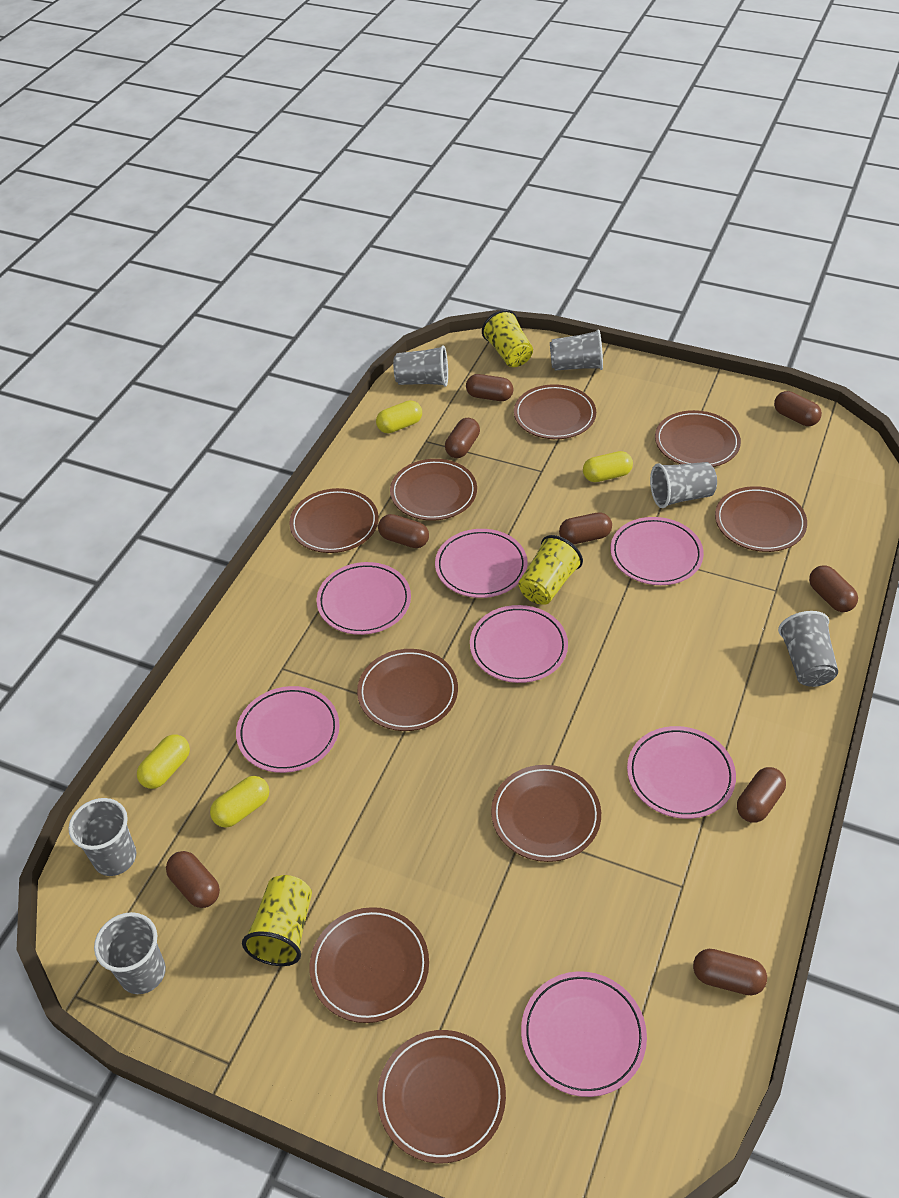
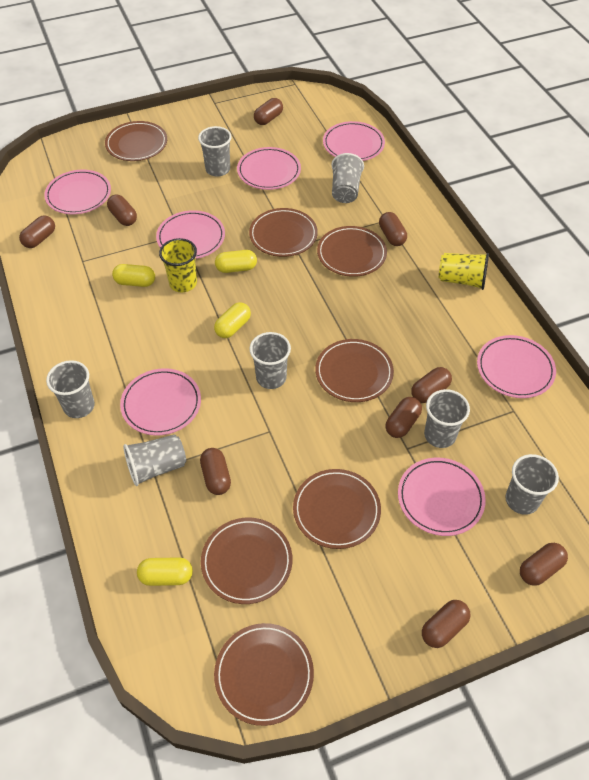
brown plate: 9 -> 7
grey cup: 6 -> 7
yellow cup: 3 -> 2

